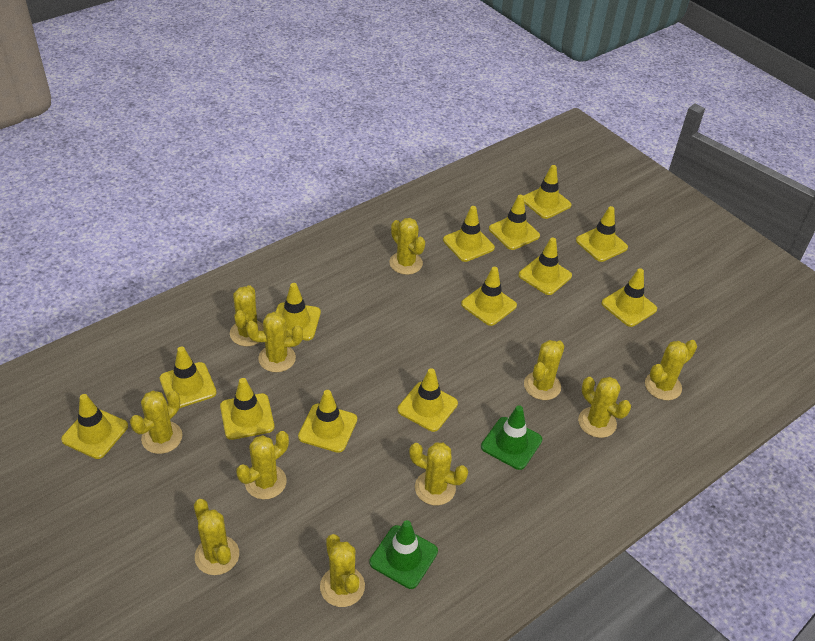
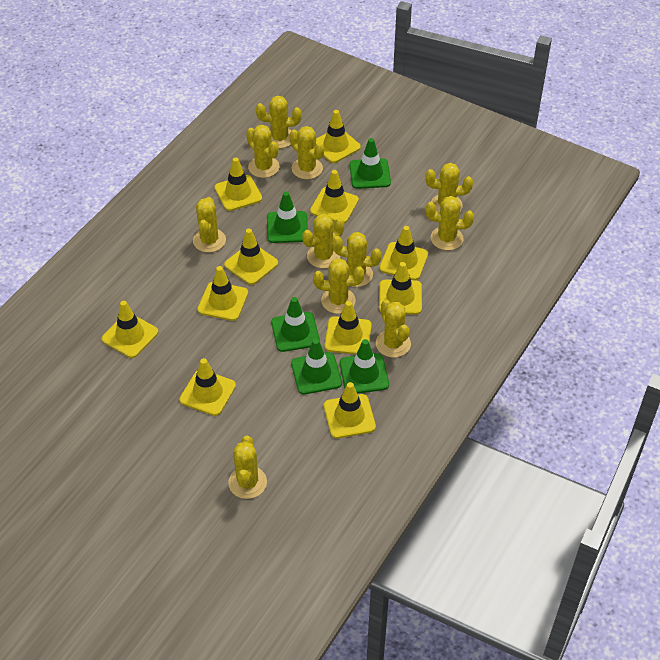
green traffic cone: 2 -> 5
yellow traffic cone: 13 -> 11

